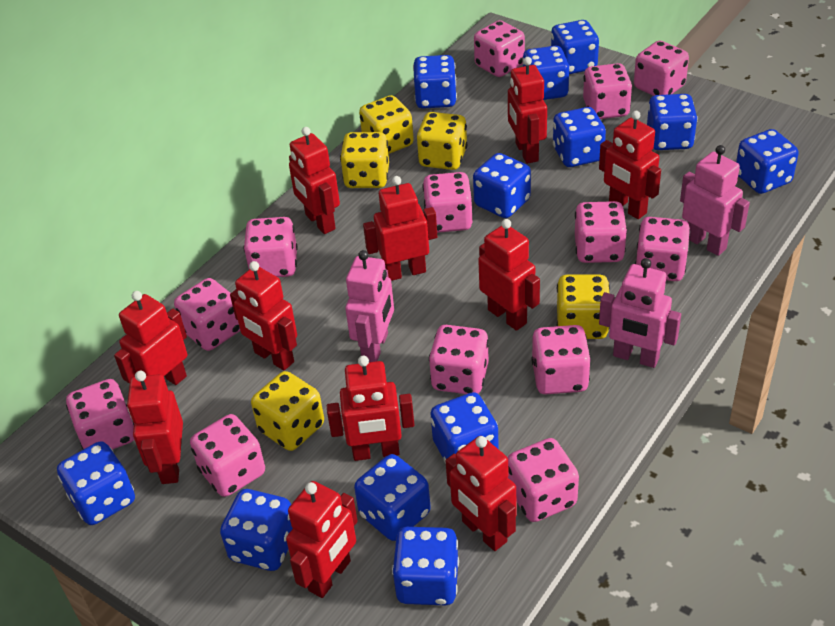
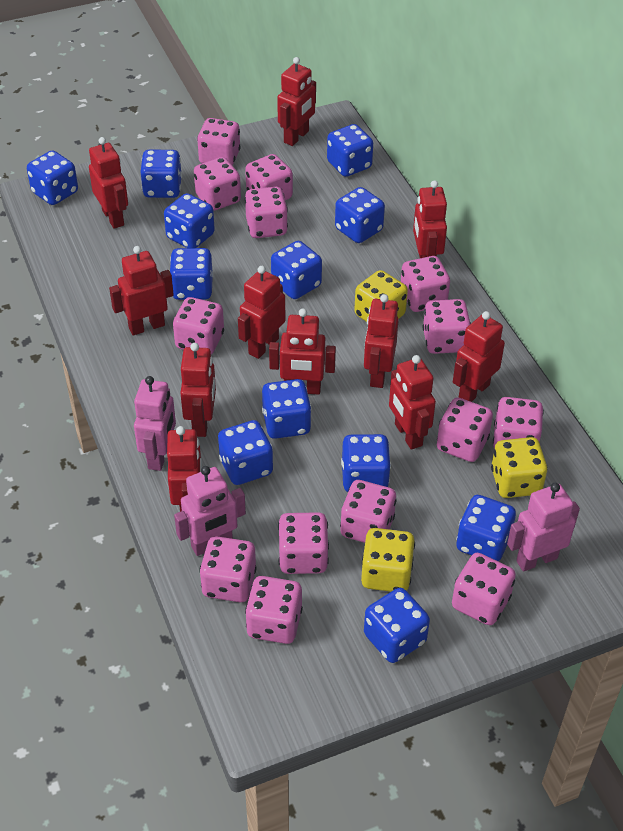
pink dice: 13 -> 14
yellow dice: 5 -> 3

